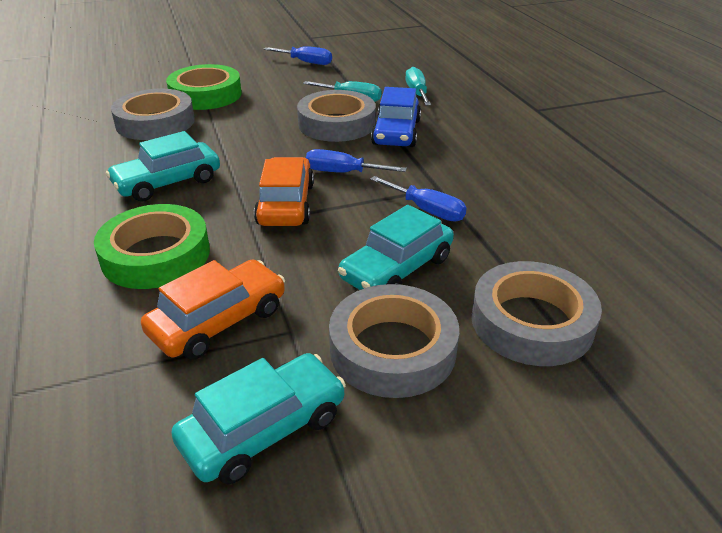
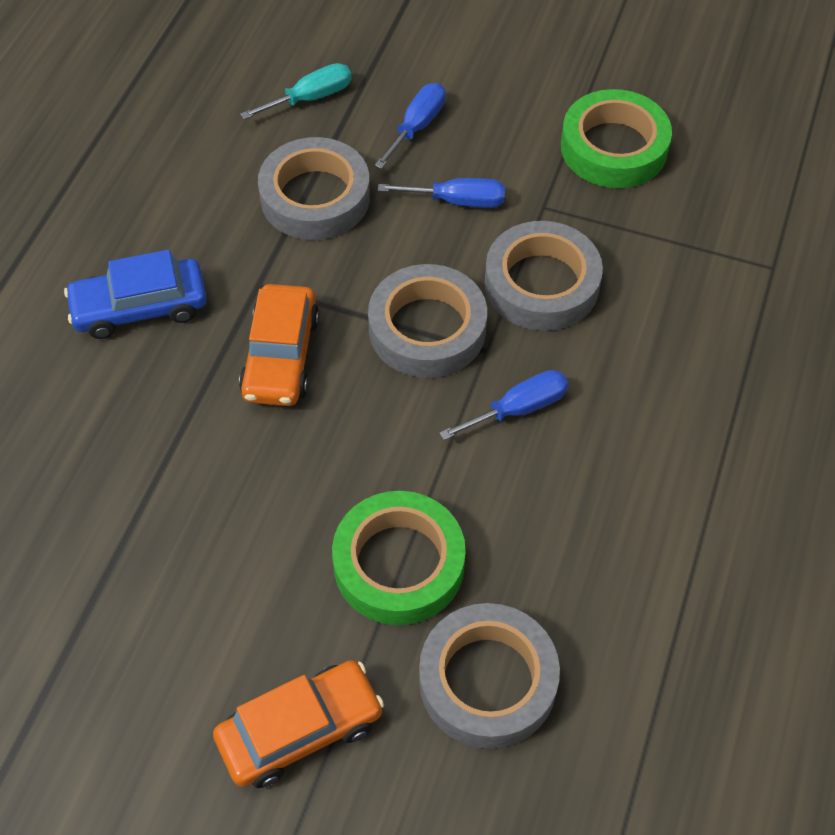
turquoise car: 3 -> 0
turquoise screwdriver: 2 -> 1

